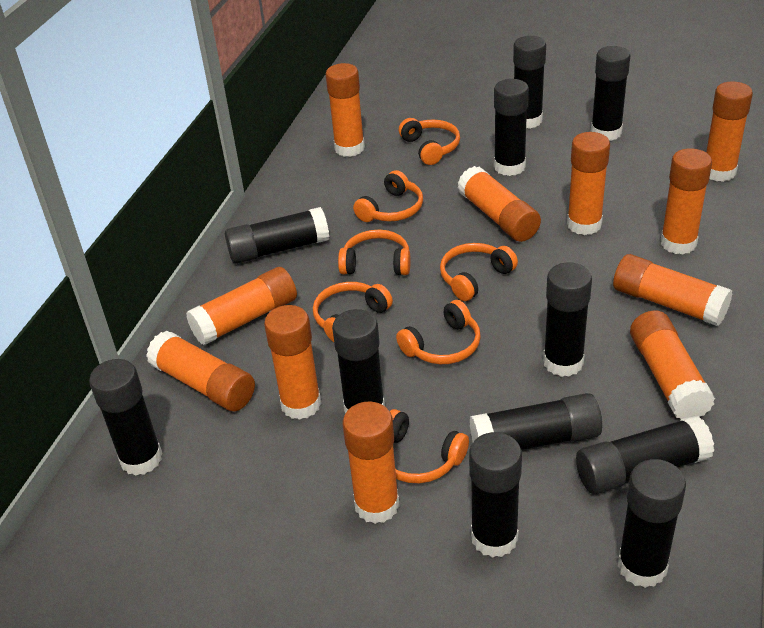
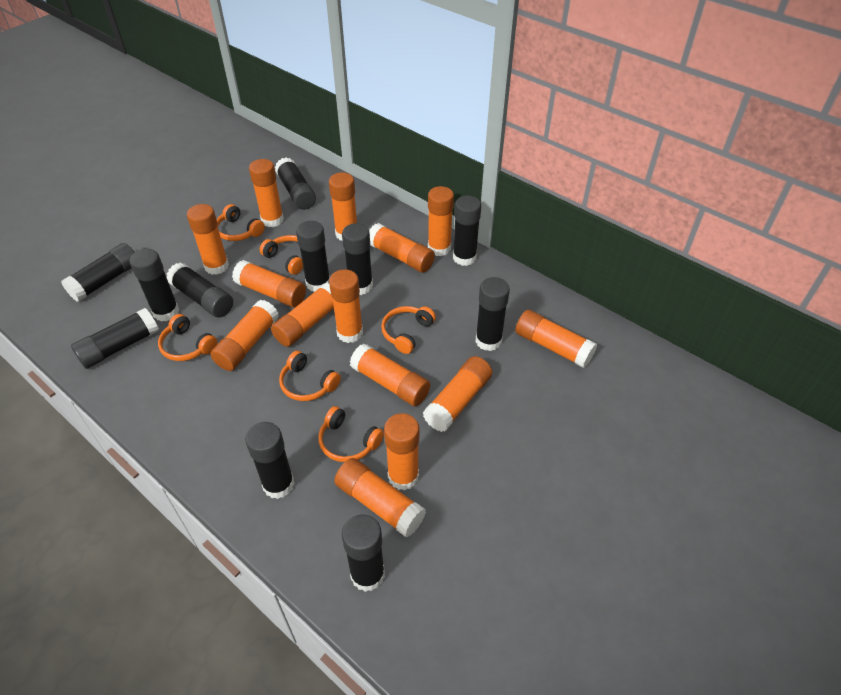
orange glue stick: 11 -> 14
orange headphones: 7 -> 6

